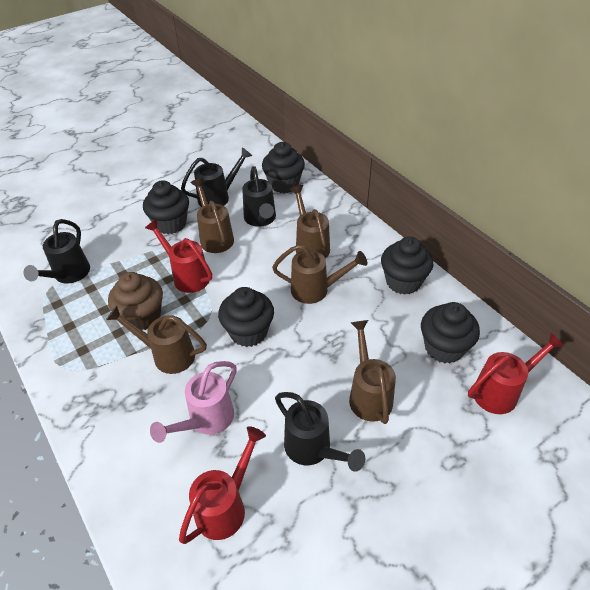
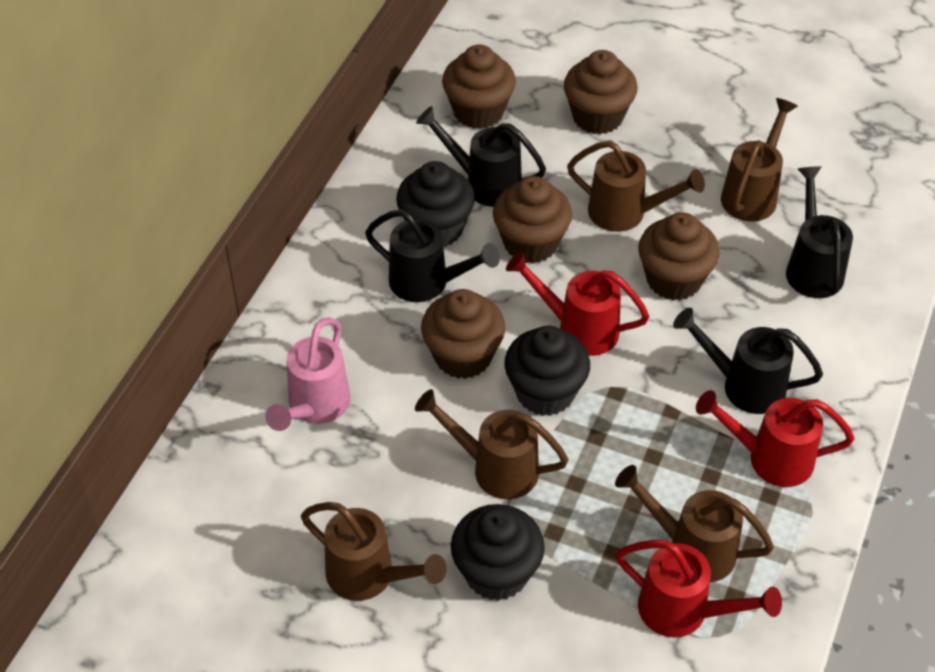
black cupcake: 5 -> 3
brown cupcake: 1 -> 5

